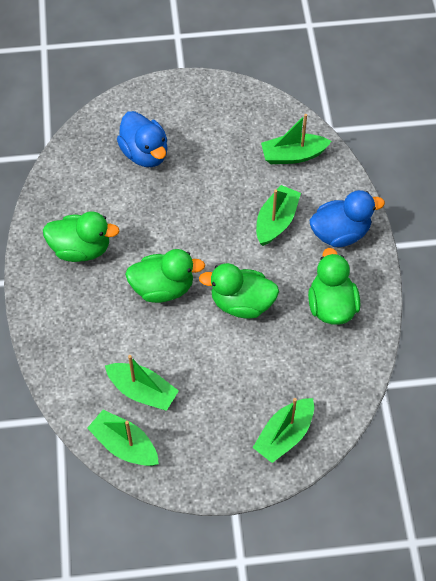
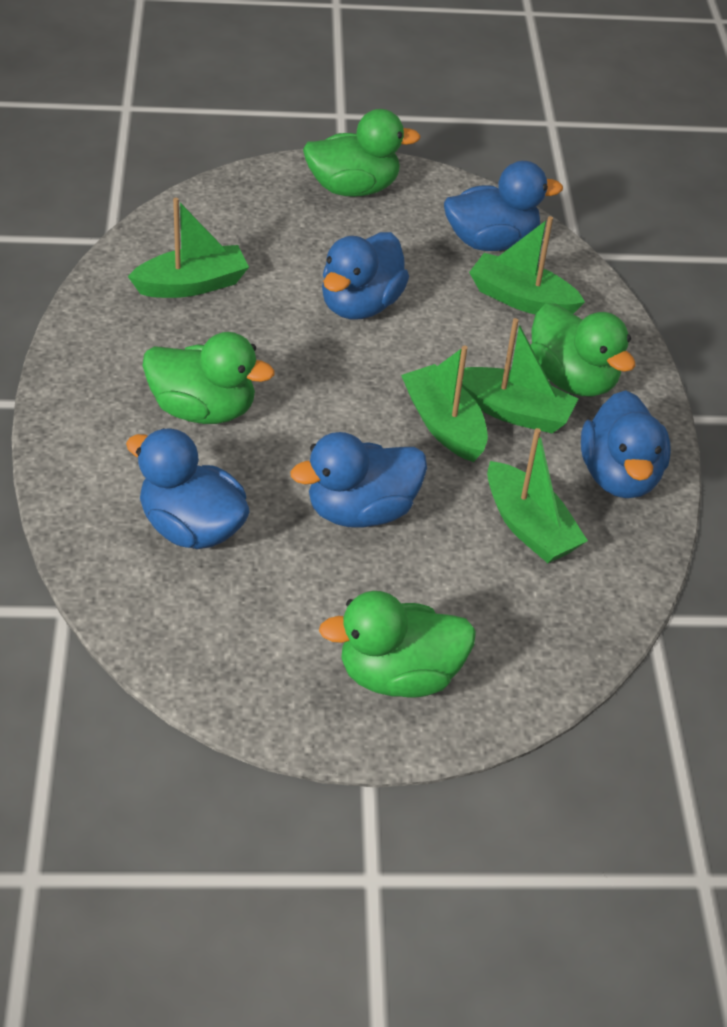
blue duck: 2 -> 5

